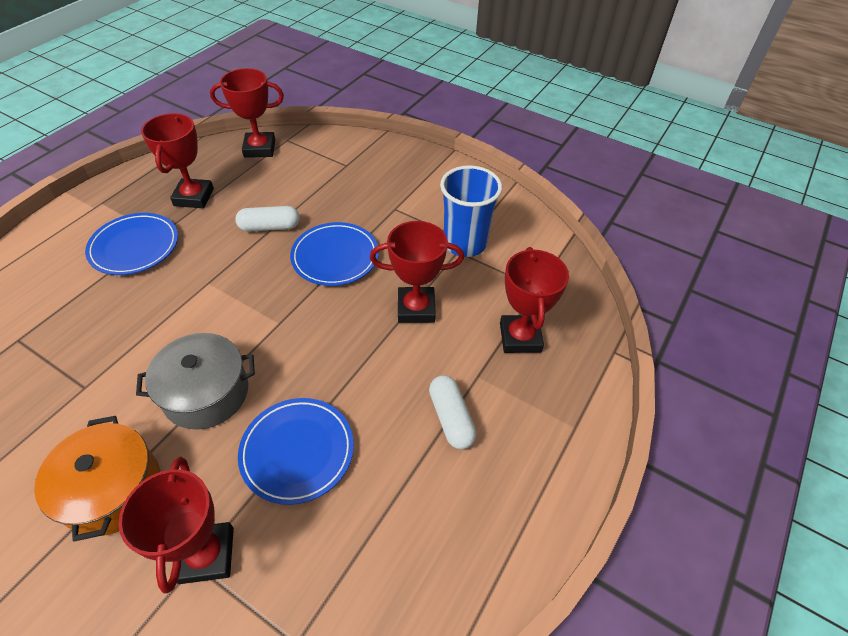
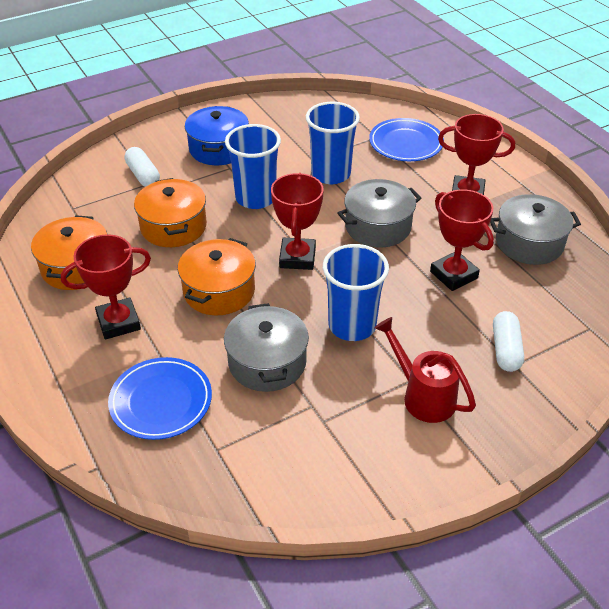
blue cup: 1 -> 3
blue plate: 3 -> 2
blue pot: 0 -> 1
grey pot: 1 -> 3
orange pot: 1 -> 3
red trophy: 5 -> 4
red watering can: 0 -> 1

